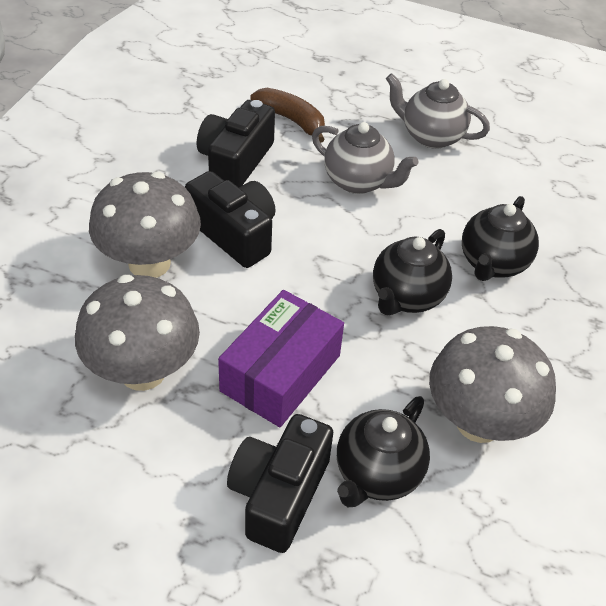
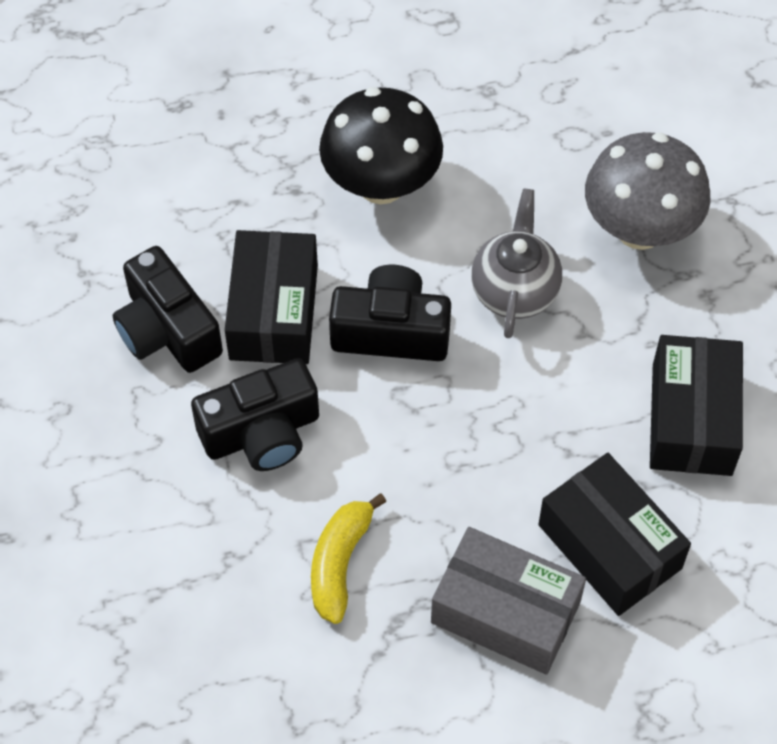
black box: 0 -> 3
black mushroom: 0 -> 1
black teapot: 3 -> 0
brown banana: 1 -> 0
grey box: 0 -> 1
grey mushroom: 3 -> 1
grey teapot: 2 -> 1
purple box: 1 -> 0
yellow banana: 0 -> 1

